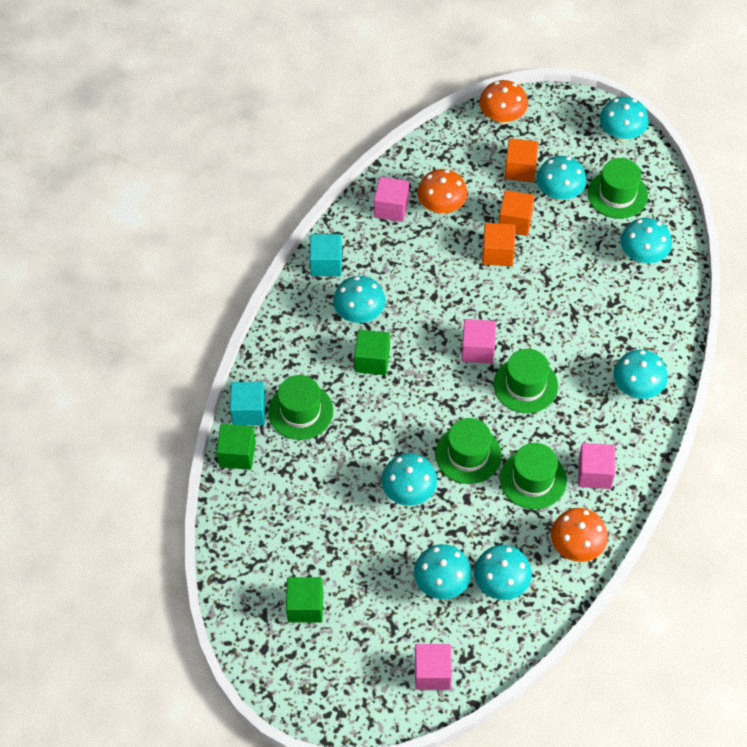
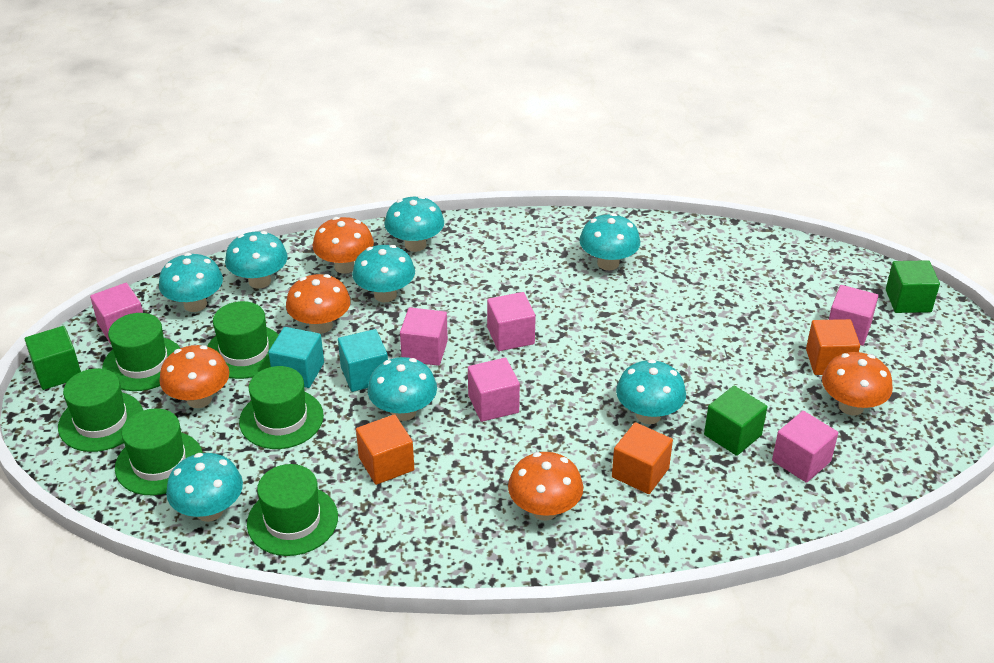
green hat: 5 -> 6
orange mushroom: 3 -> 5
pink cube: 4 -> 6

